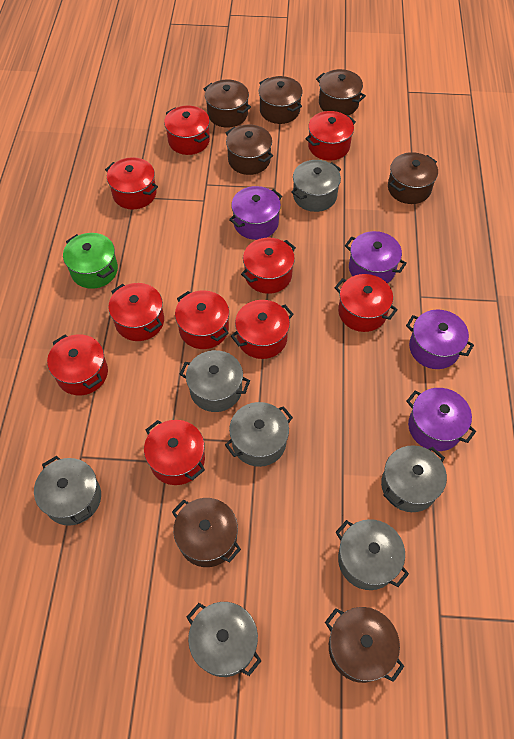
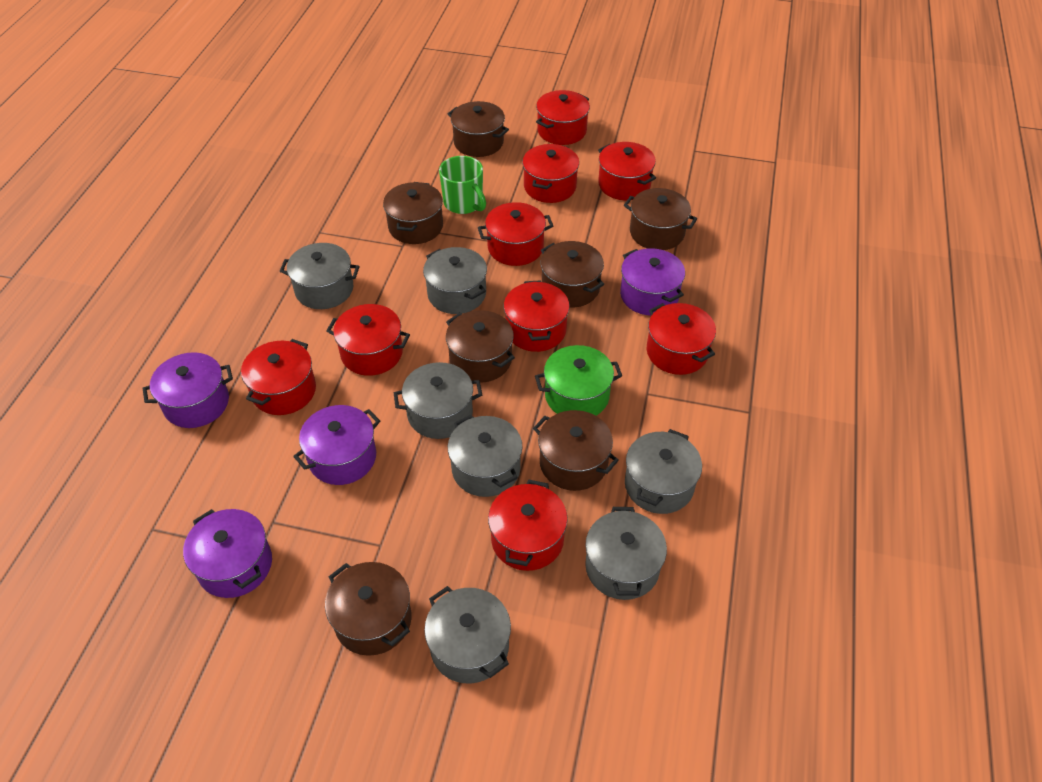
green mug: 0 -> 1
red pot: 10 -> 9

